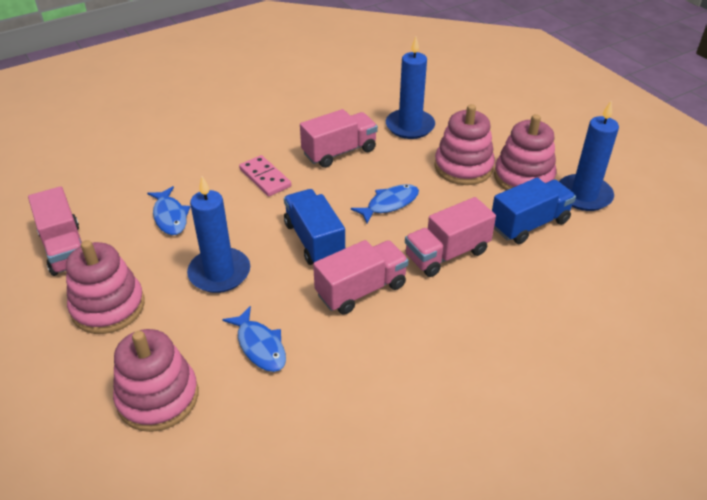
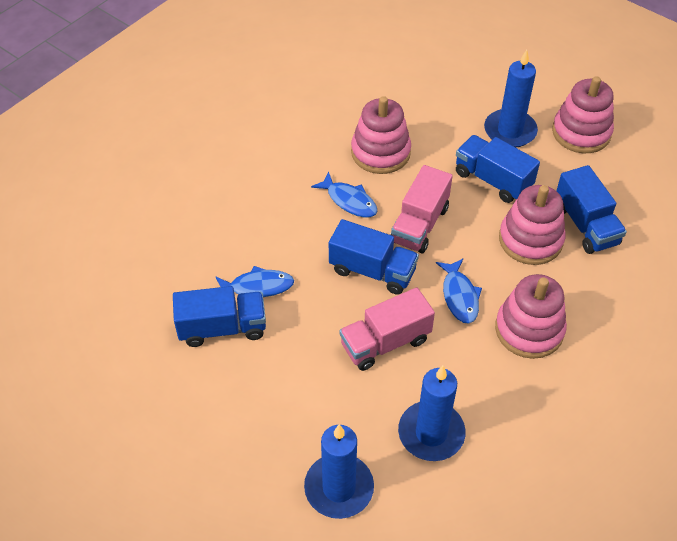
blue truck: 2 -> 4
pink domino: 1 -> 0
pink truck: 4 -> 2

